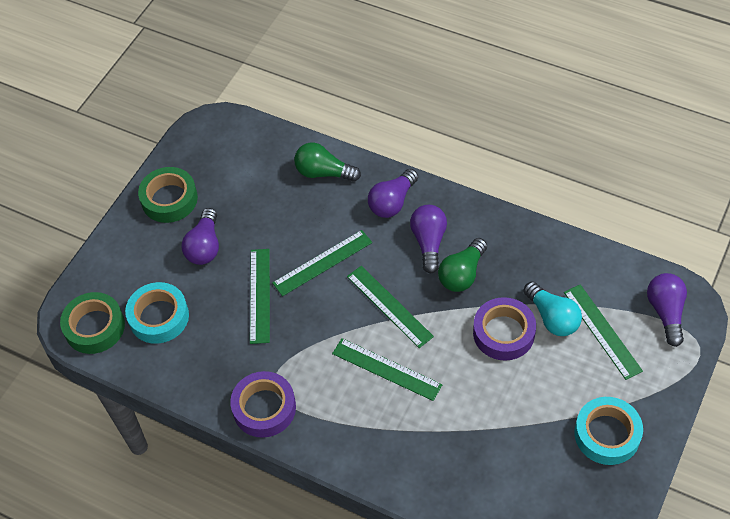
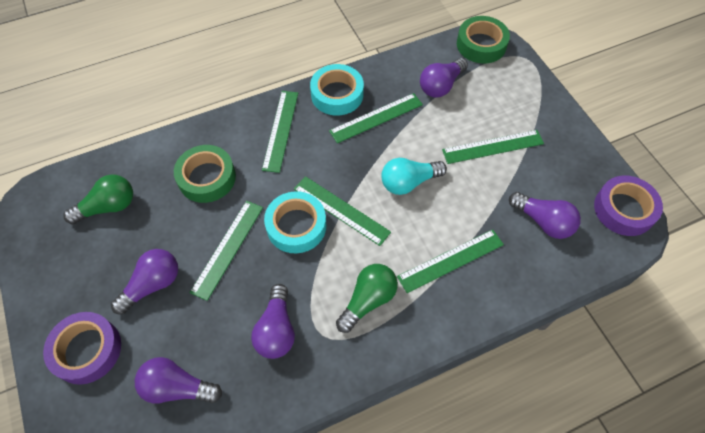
green ruler: 5 -> 6
purple light bulb: 4 -> 5

